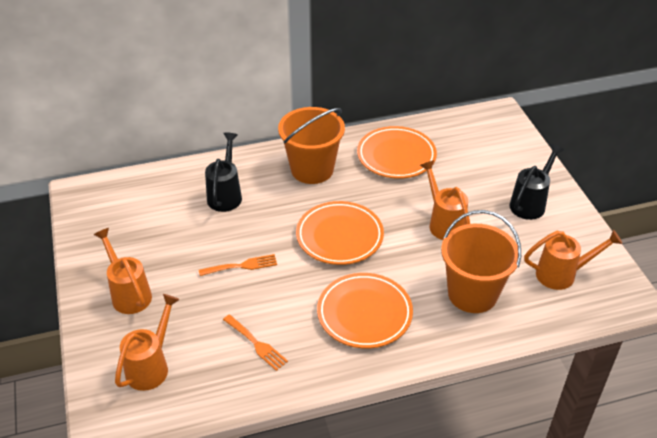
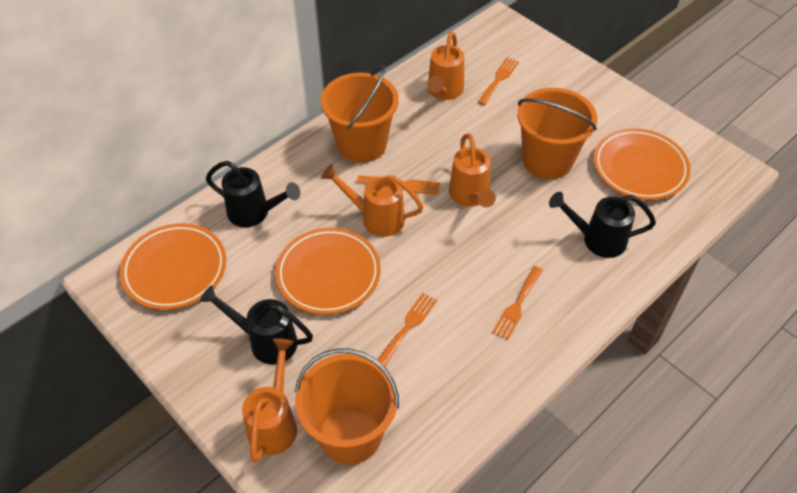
black watering can: 2 -> 3
orange bucket: 2 -> 3
orange fork: 2 -> 4

